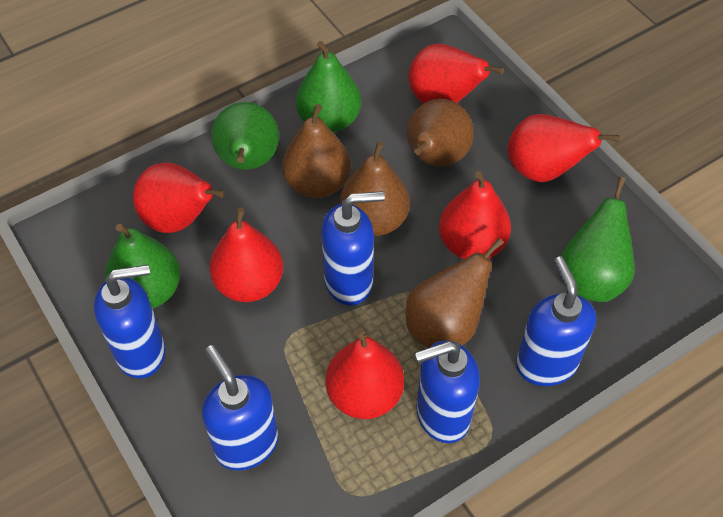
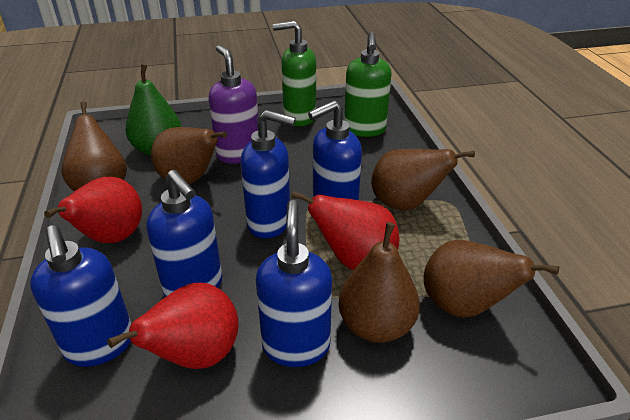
brown pear: 4 -> 5
green pear: 4 -> 1
green soap dispenser: 0 -> 2
purple soap dispenser: 0 -> 1
red pear: 6 -> 3

